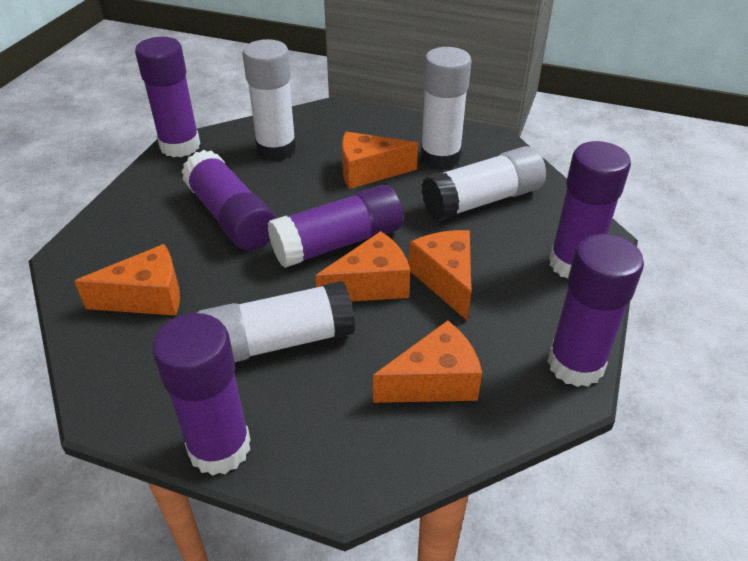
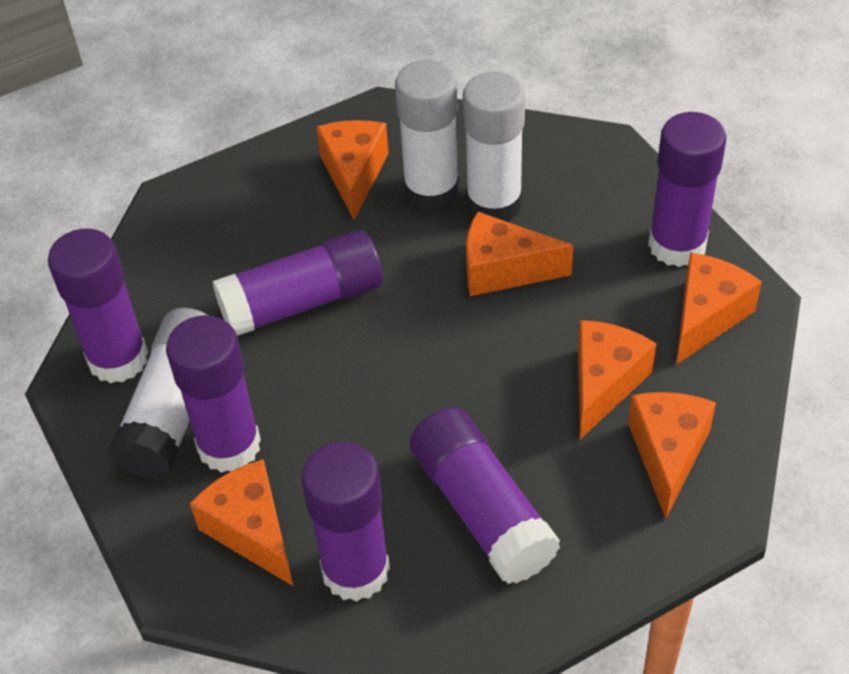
orange cheese: 5 -> 6
white glue stick: 4 -> 3

